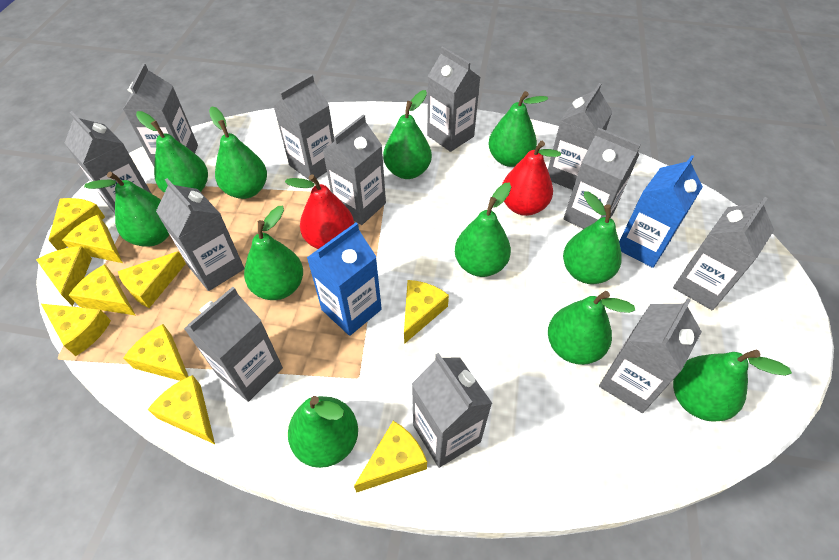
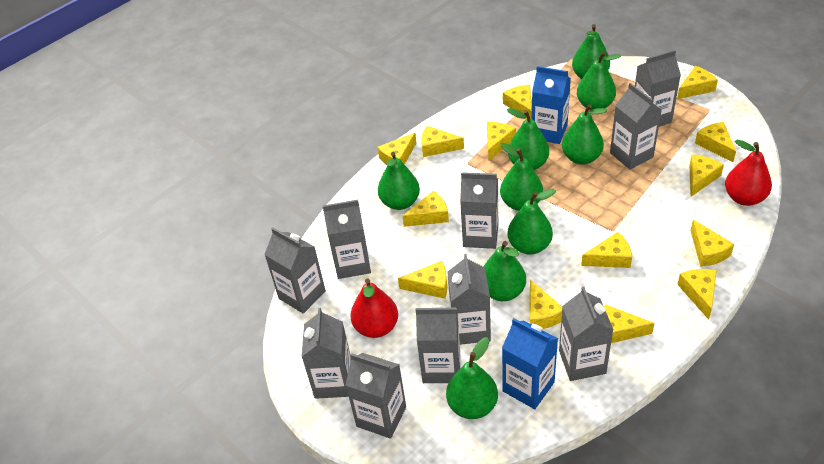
green pear: 11 -> 9
grey carton: 12 -> 10
yellow cheese: 10 -> 14

